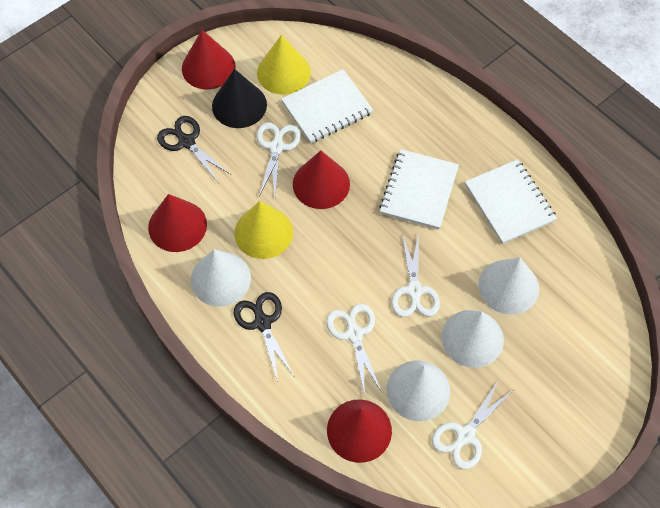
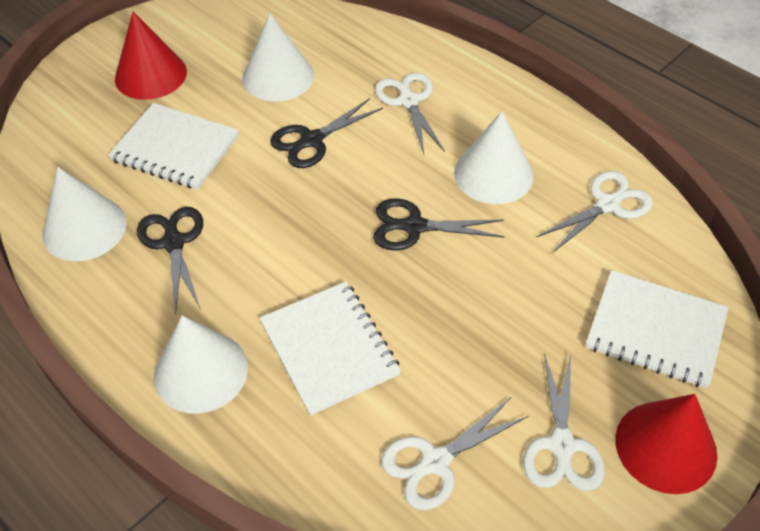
black cone: 1 -> 0
black scissors: 2 -> 3
red cone: 4 -> 2
yellow cone: 2 -> 0

